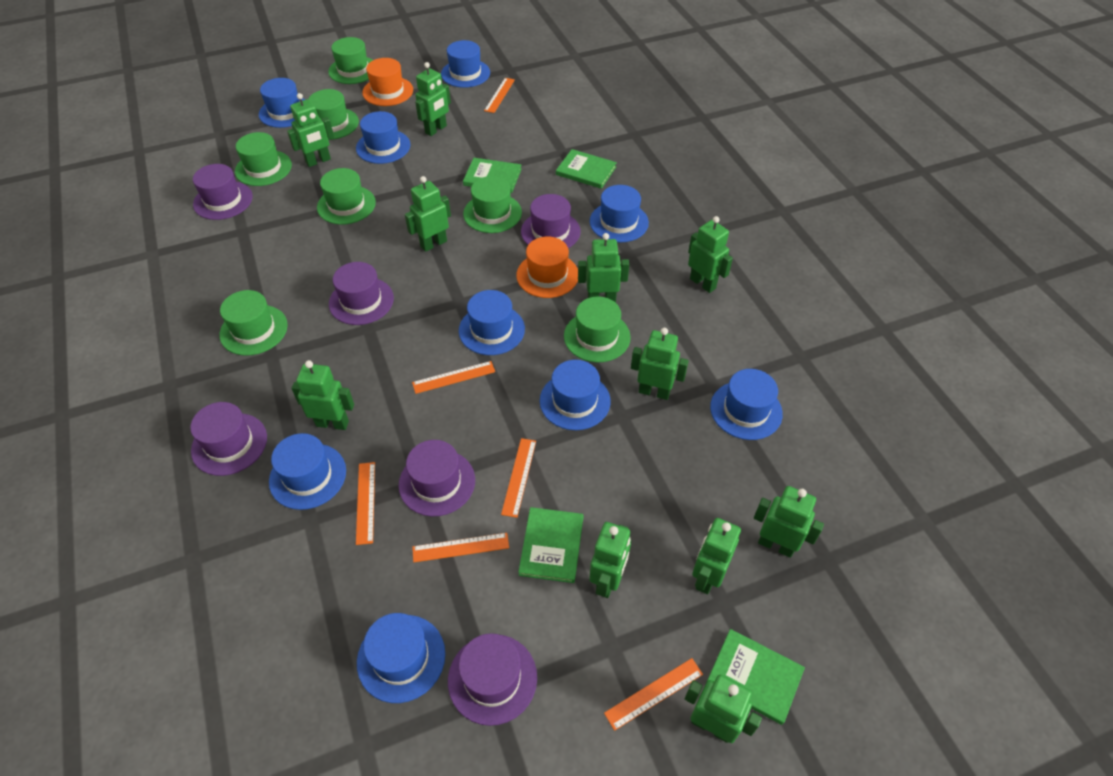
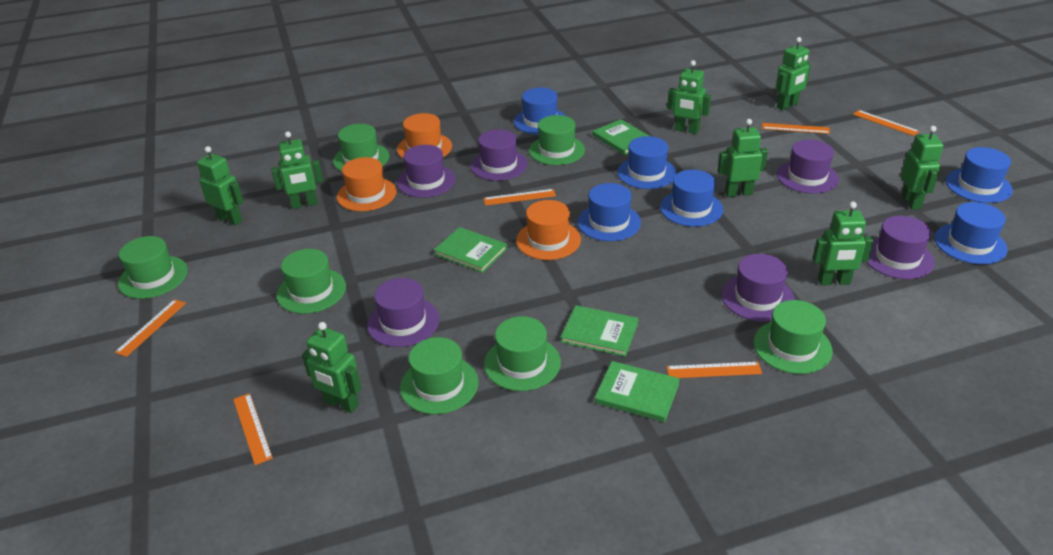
blue hat: 9 -> 6
green robot: 11 -> 8
orange hat: 2 -> 3

